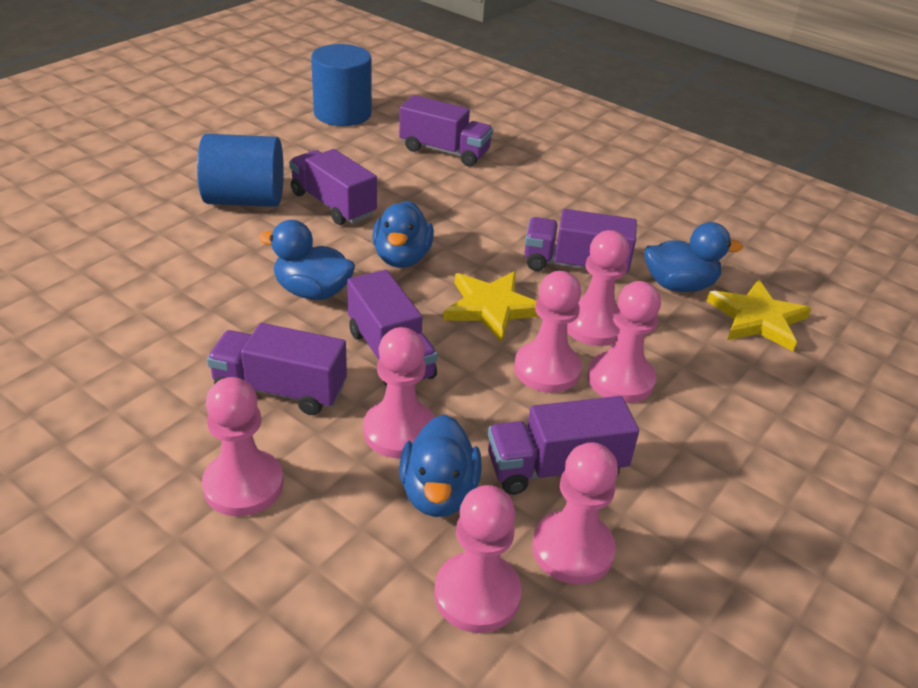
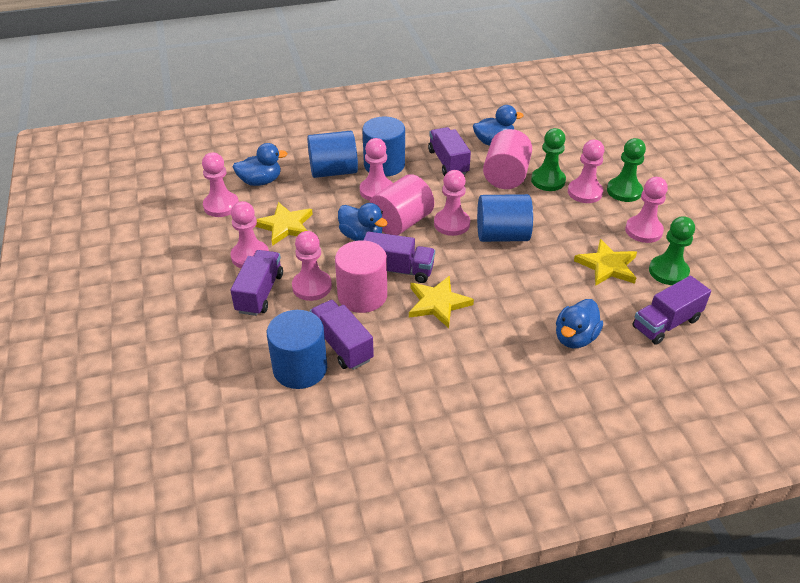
blue cylinder: 2 -> 4
green pawn: 0 -> 3
pink cylinder: 0 -> 3
purple truck: 6 -> 5
yellow star: 2 -> 3

